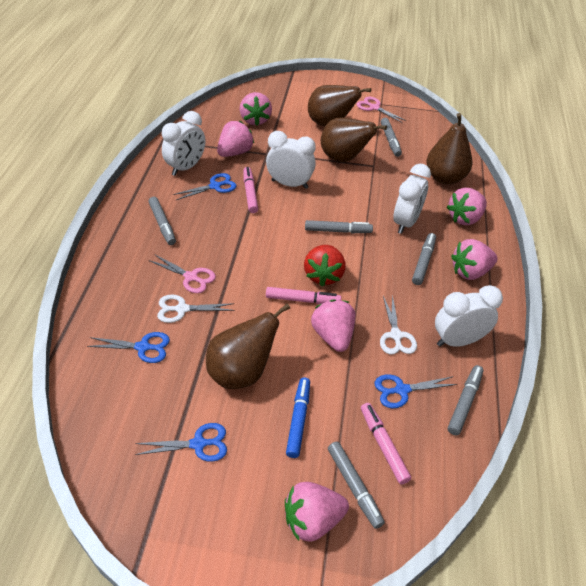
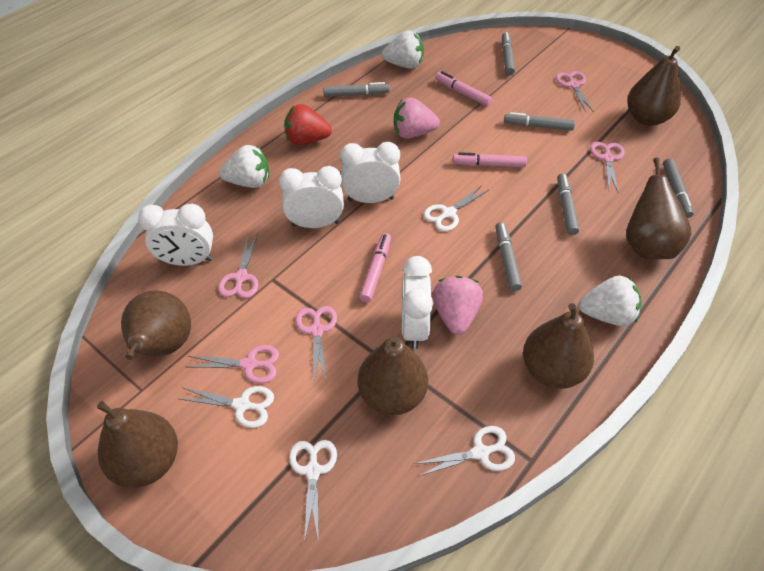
blue marker: 1 -> 0
blue scissors: 4 -> 0
brown pear: 4 -> 6
pink scissors: 2 -> 5
pink strawberry: 6 -> 2
white scissors: 2 -> 4
white strawberry: 0 -> 3

